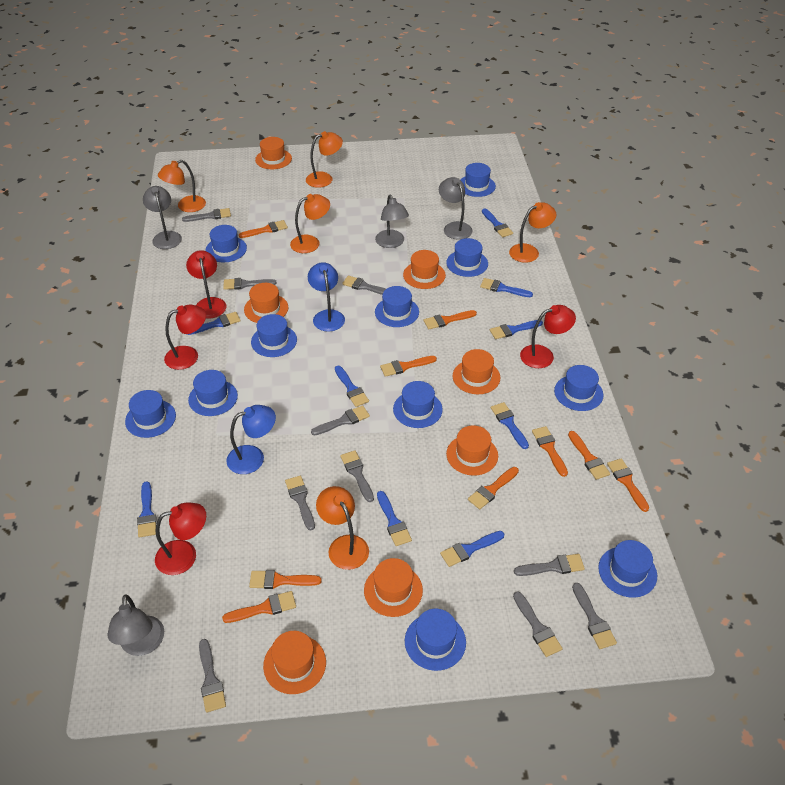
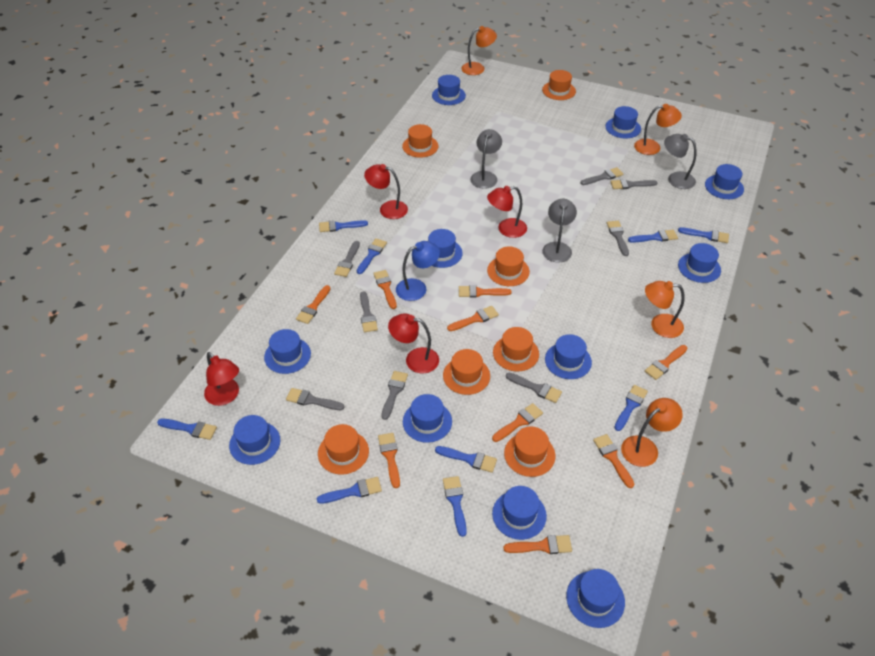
blue lamp: 2 -> 1
grey brush: 10 -> 8
grey lamp: 4 -> 3
orange lamp: 5 -> 4

